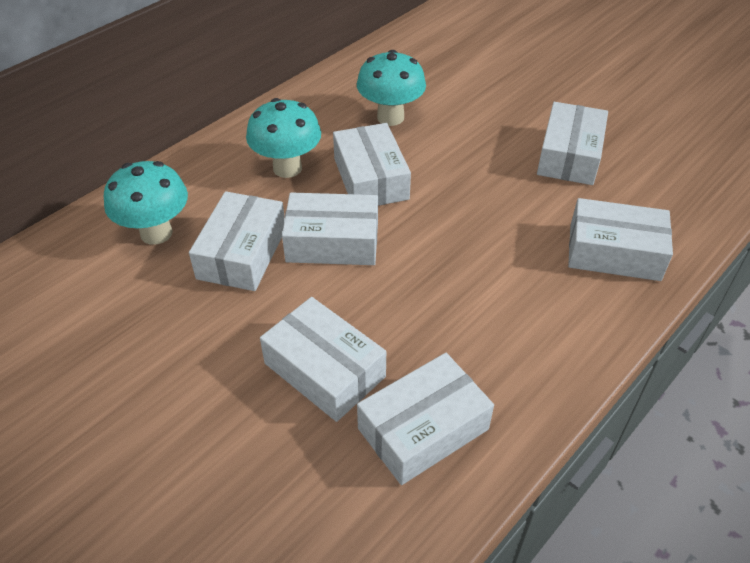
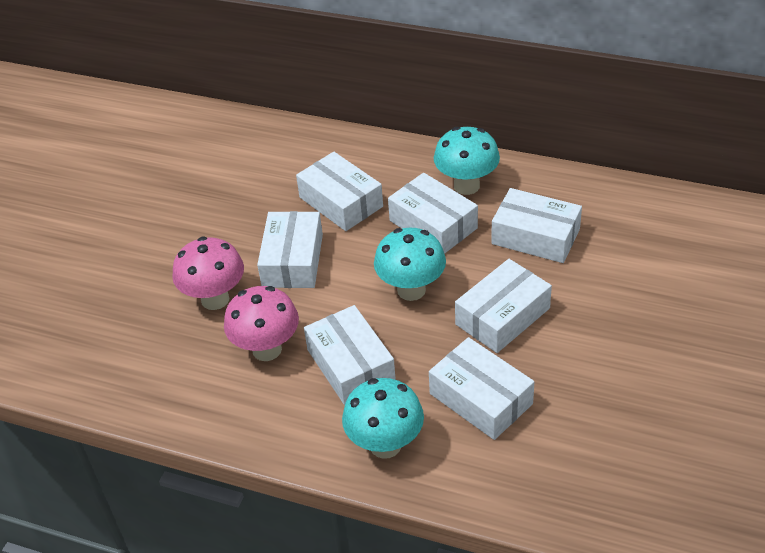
pink mushroom: 0 -> 2

